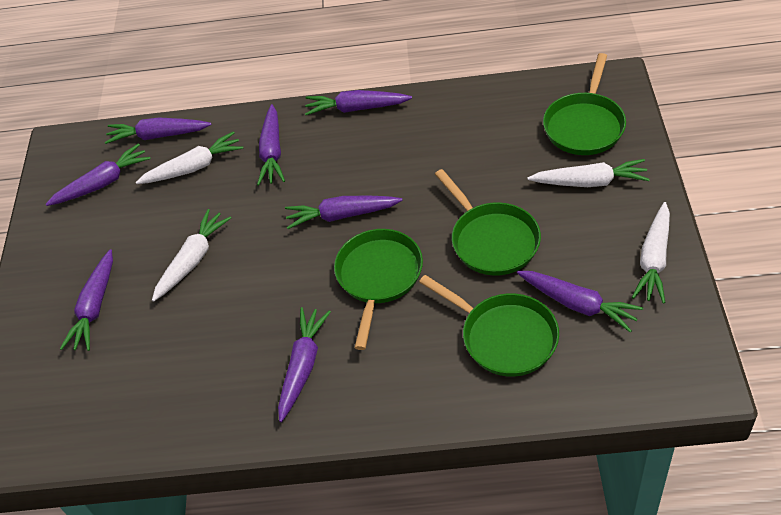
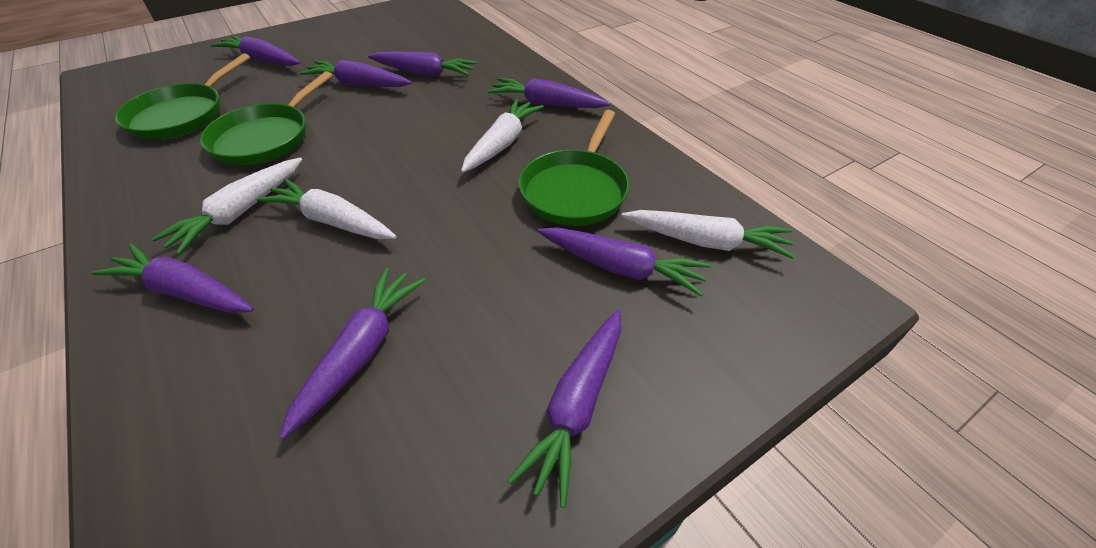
green pan: 4 -> 3

